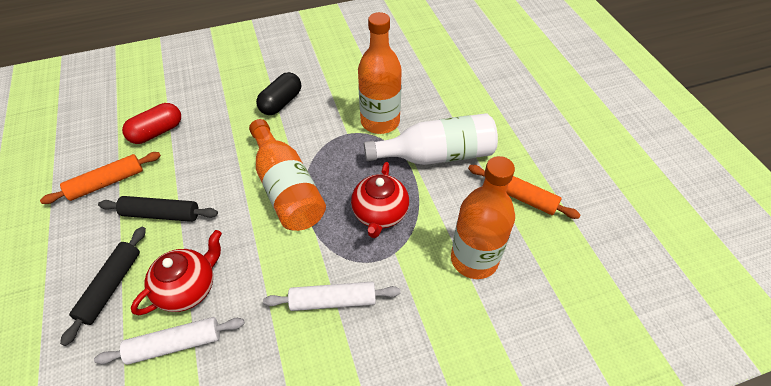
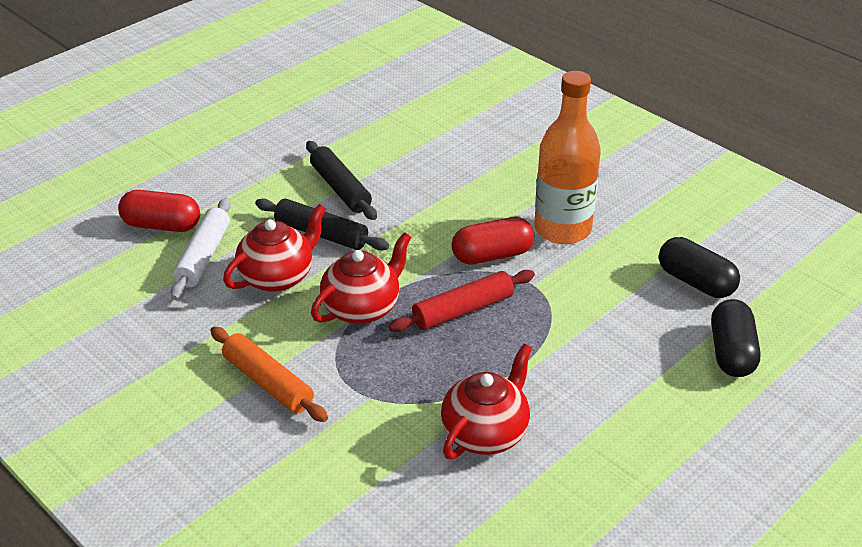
black capsule: 1 -> 2
orange bottle: 3 -> 1
orange rolling pin: 2 -> 1
red capsule: 1 -> 2
red rolling pin: 0 -> 1
red teapot: 2 -> 3
white bottle: 1 -> 0
white rolling pin: 2 -> 1

